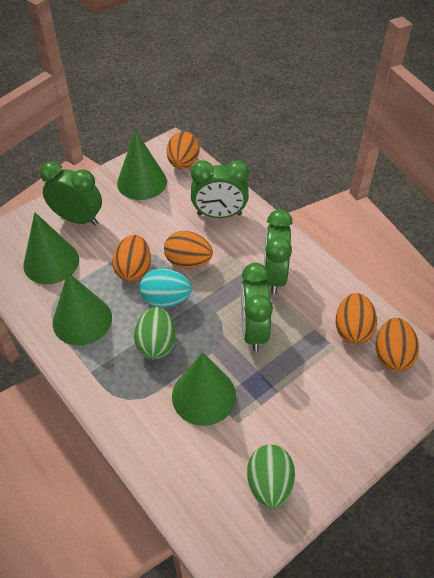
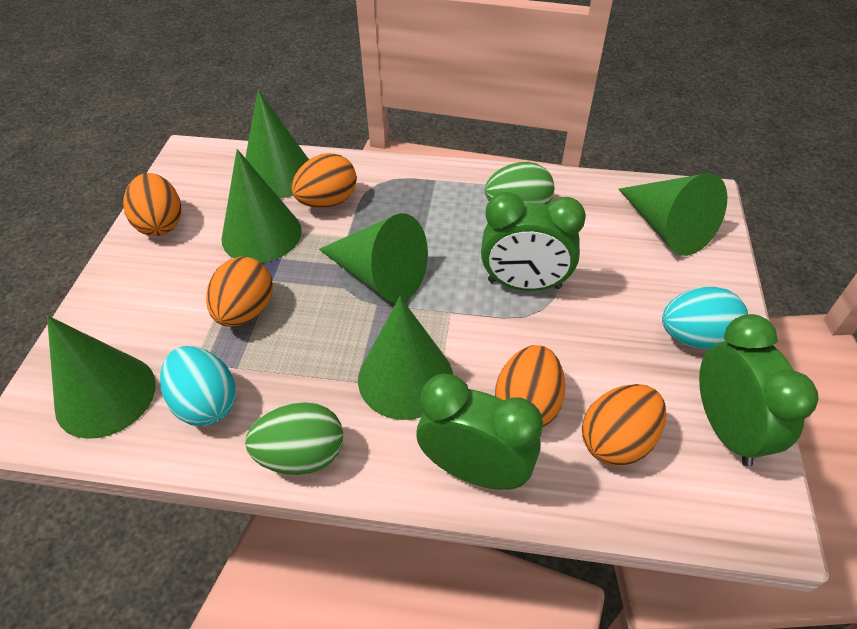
green clock: 4 -> 3
green cone: 4 -> 6
turquoise egg: 1 -> 2

